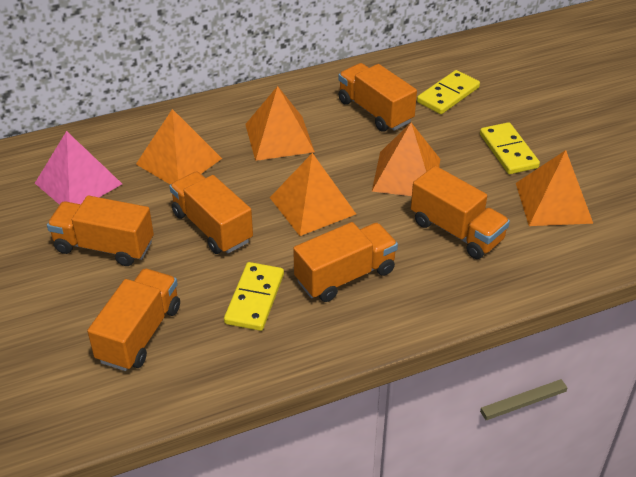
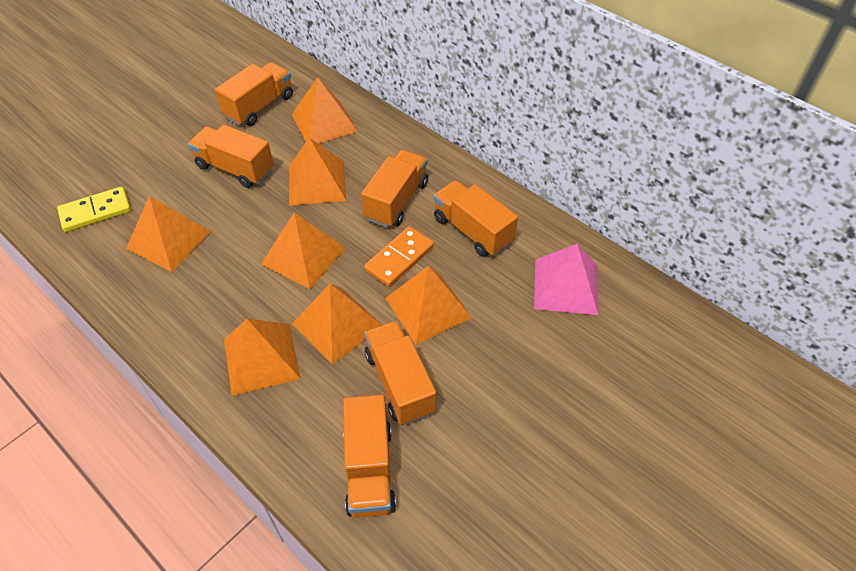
orange domino: 0 -> 1
orange pyramid: 5 -> 7
yellow domino: 3 -> 1

